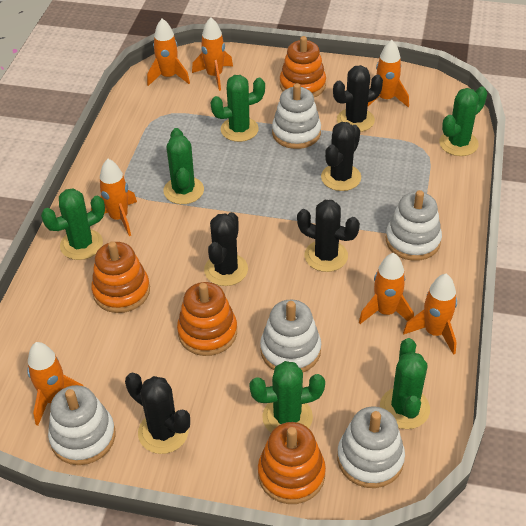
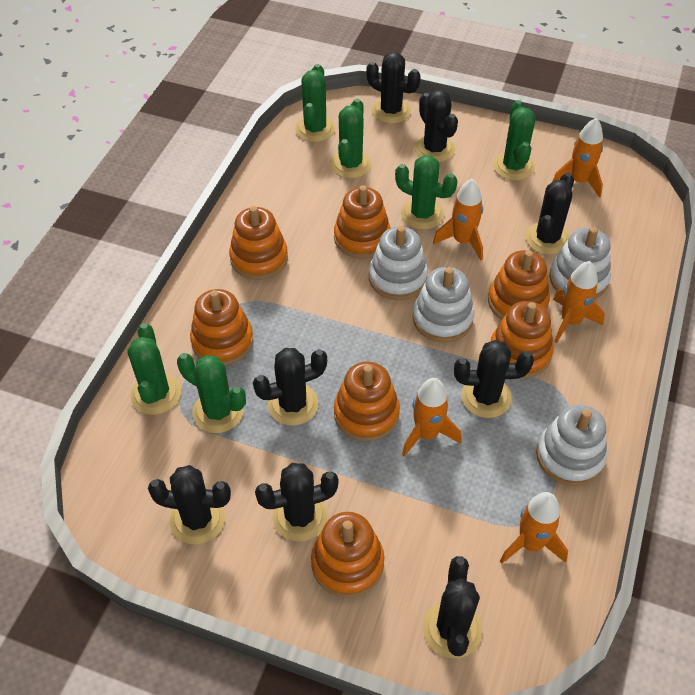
black cactus: 5 -> 8
orange rocket: 7 -> 5
orange stacking toy: 4 -> 7
white stacking toy: 5 -> 4

